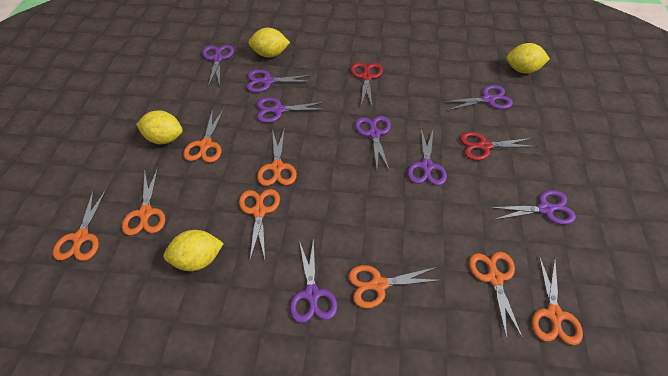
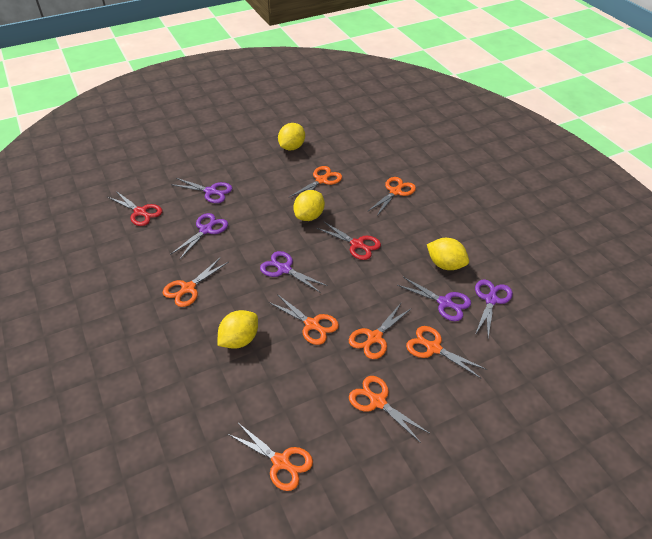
purple scissors: 8 -> 5

